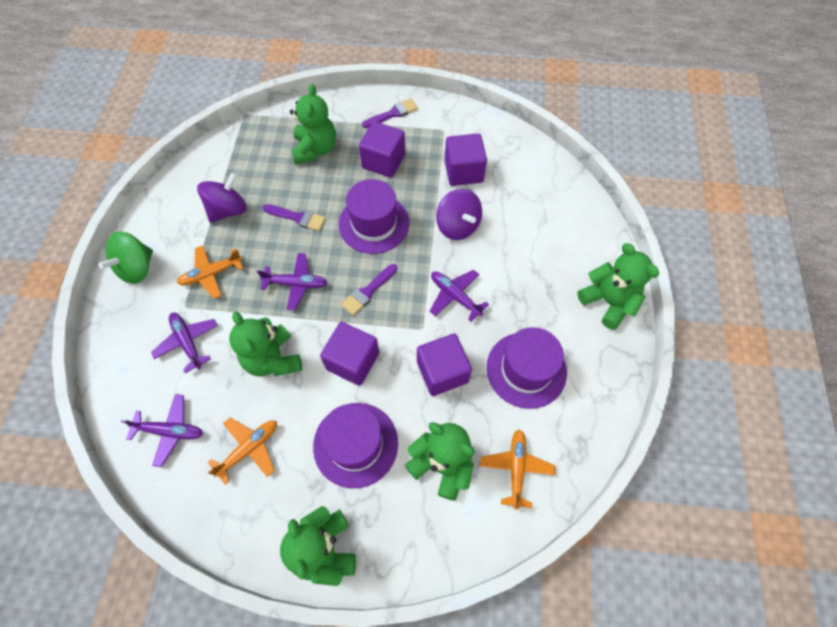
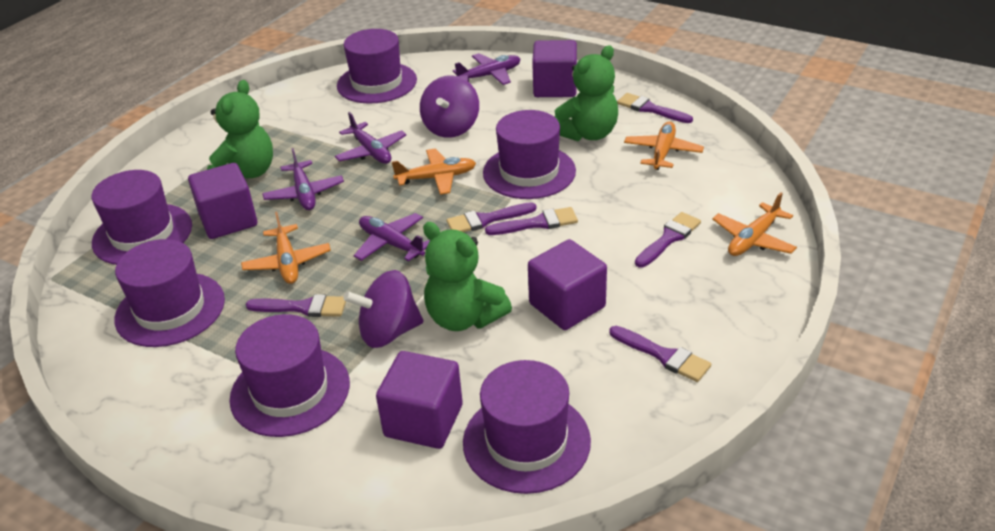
green spinning top: 1 -> 0
green teddy bear: 5 -> 3
orange plane: 3 -> 4
purple brush: 3 -> 6
purple hat: 3 -> 6

